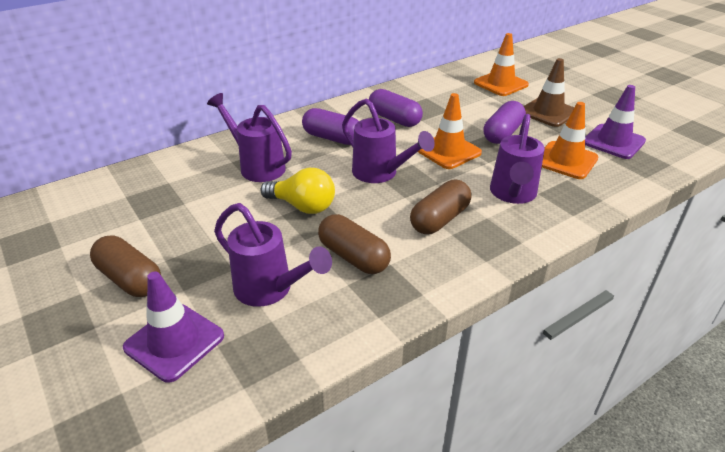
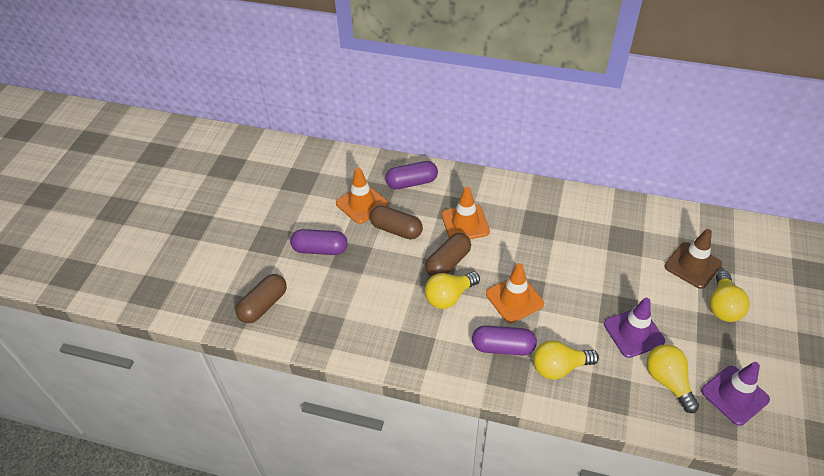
purple watering can: 4 -> 0
yellow light bulb: 1 -> 4

